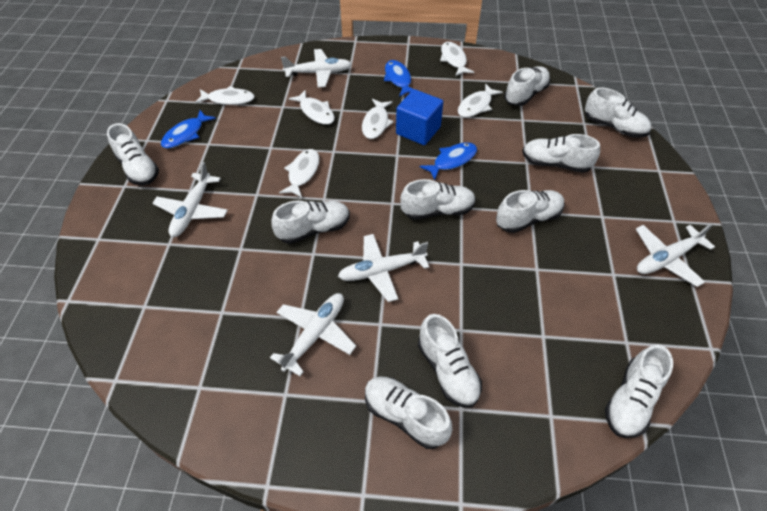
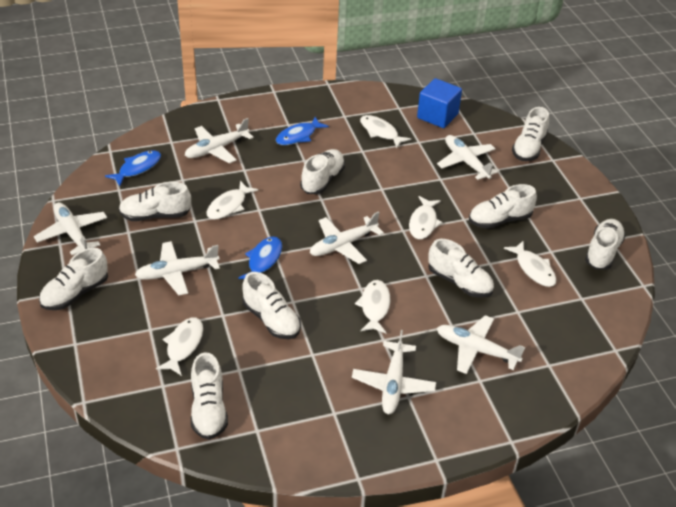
white plane: 5 -> 7
white shoe: 10 -> 9

